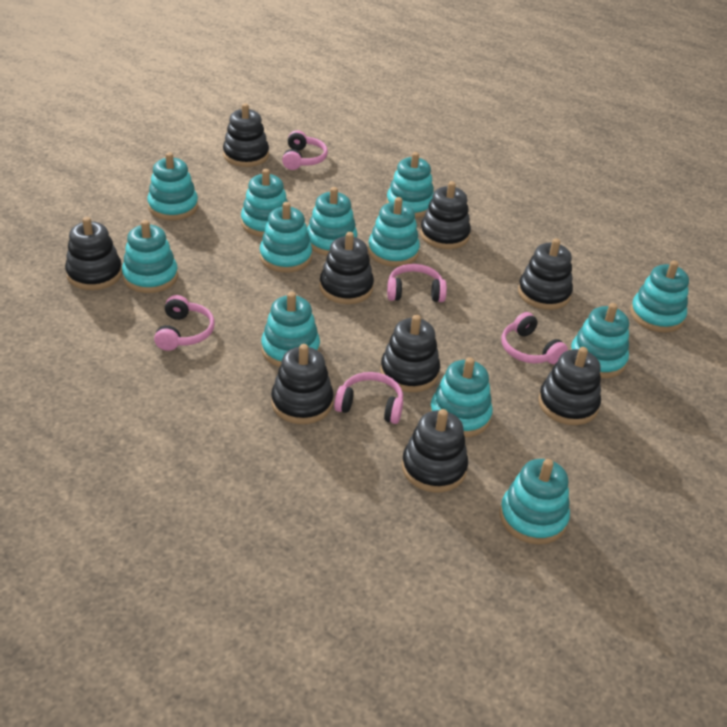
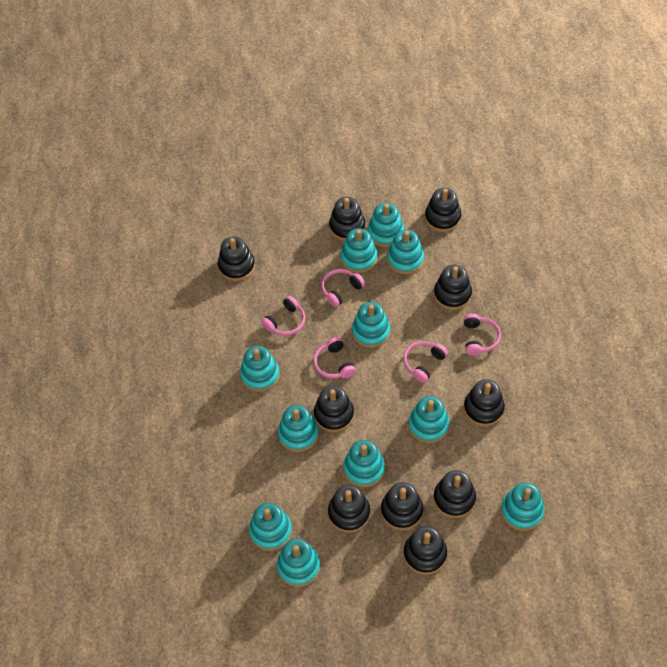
black stacking toy: 9 -> 10
turquoise stacking toy: 12 -> 11

